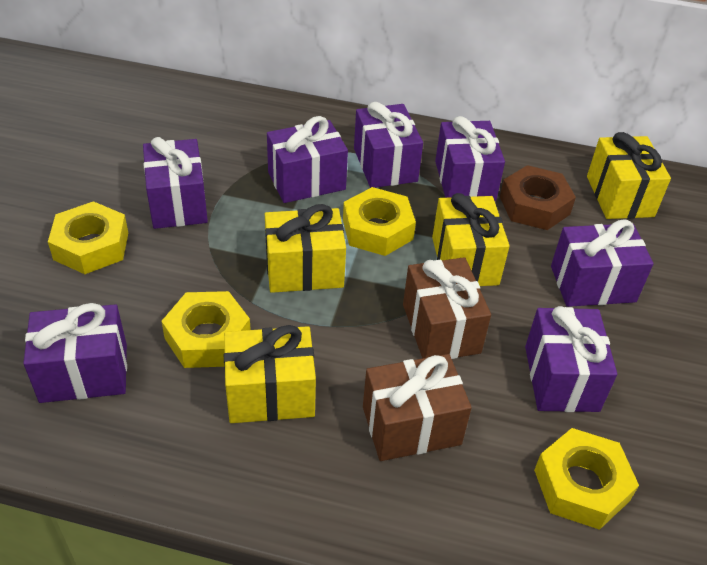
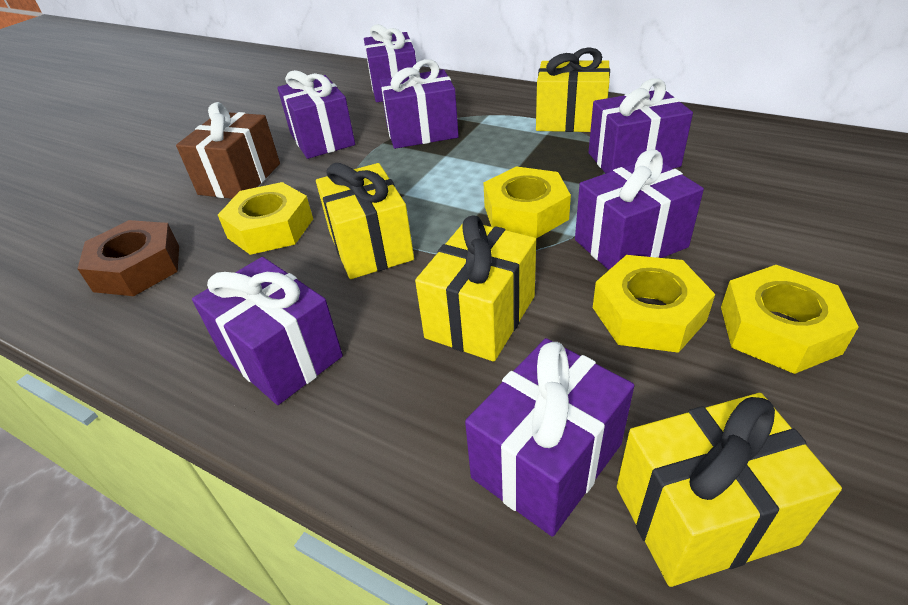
brown gift: 2 -> 1

